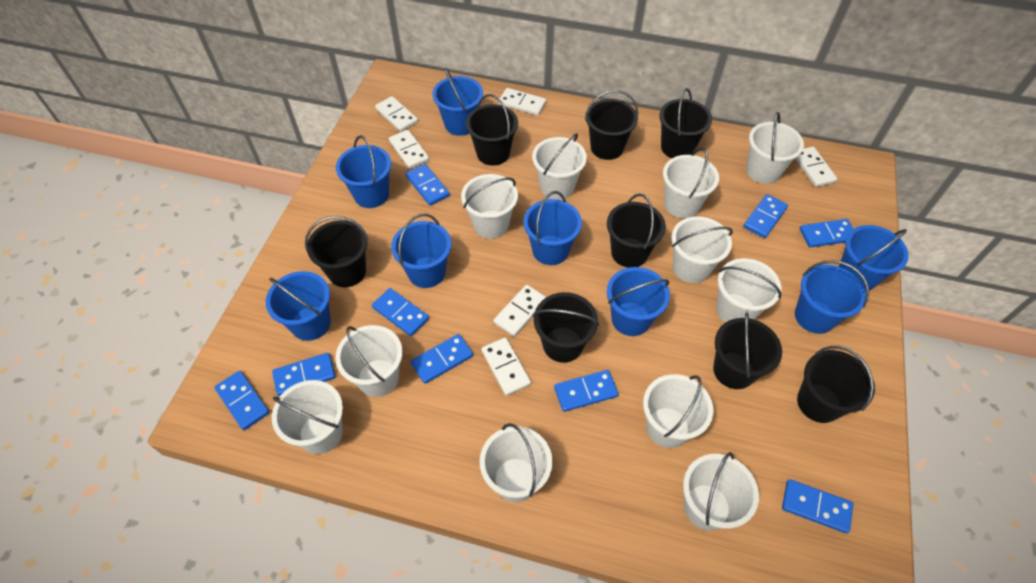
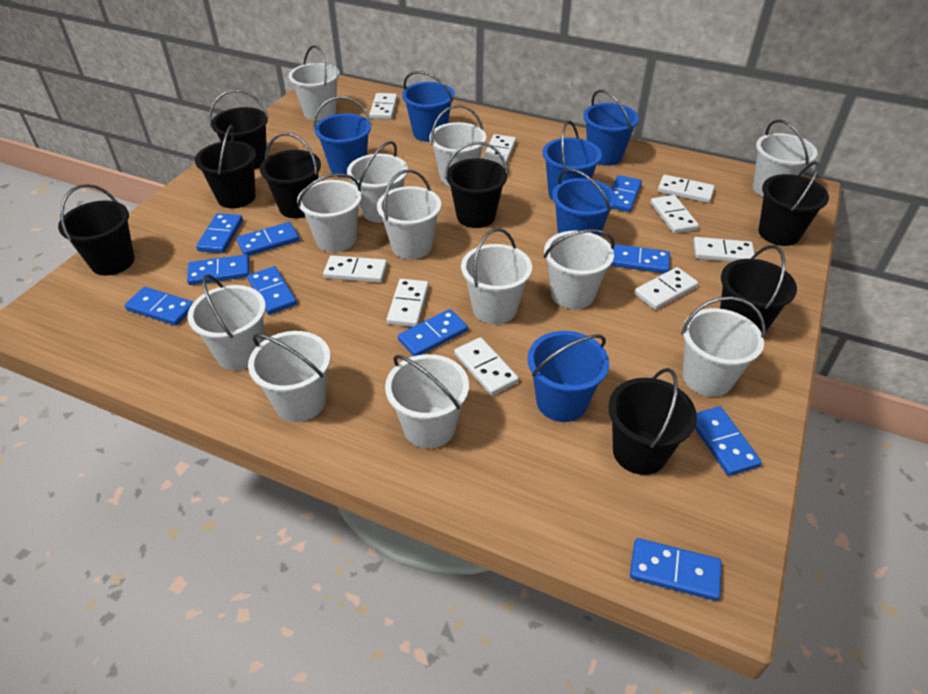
blue bucket: 8 -> 6
blue domino: 9 -> 10
white bucket: 11 -> 12
white domino: 6 -> 9

